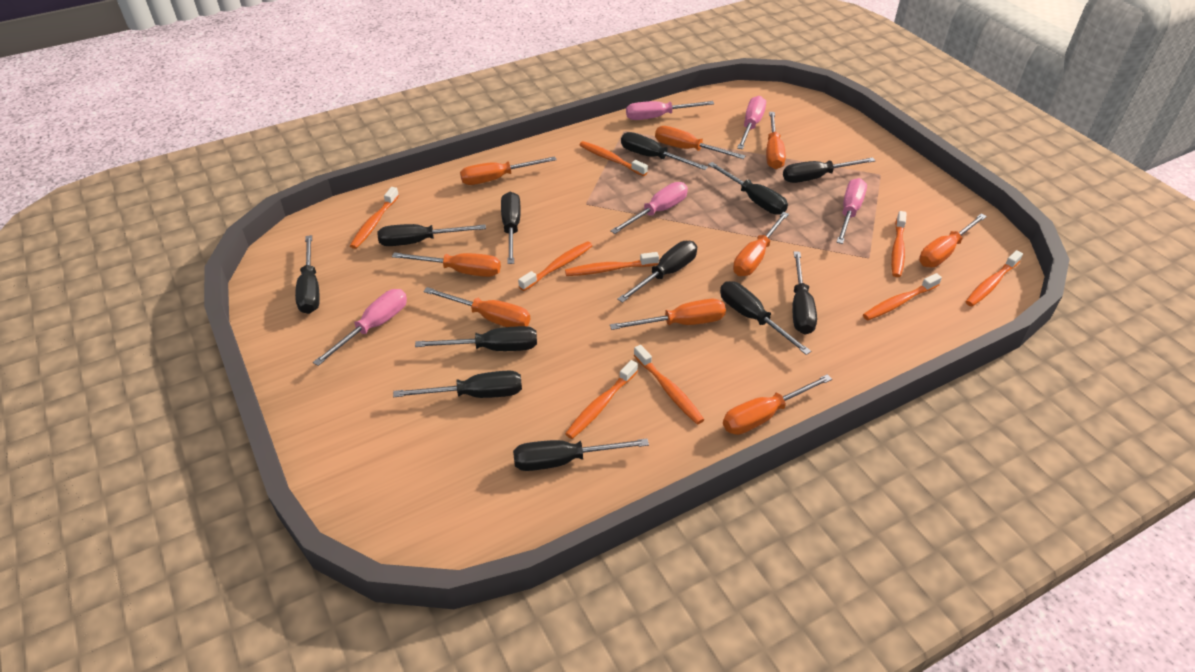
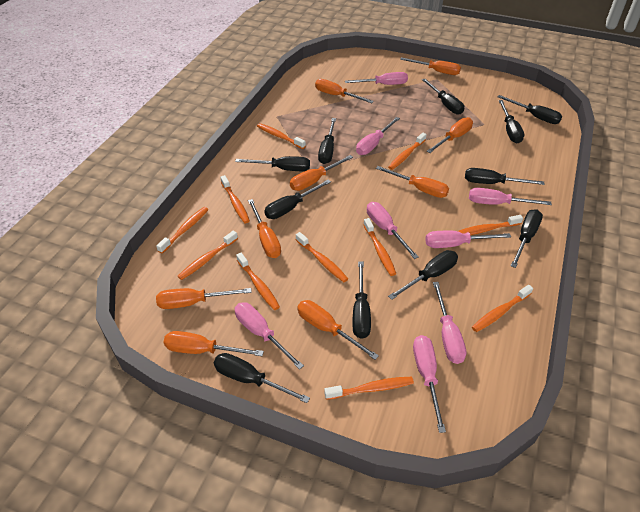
black screwdriver: 12 -> 11
orange toothbrush: 9 -> 11
pink screwdriver: 5 -> 8

